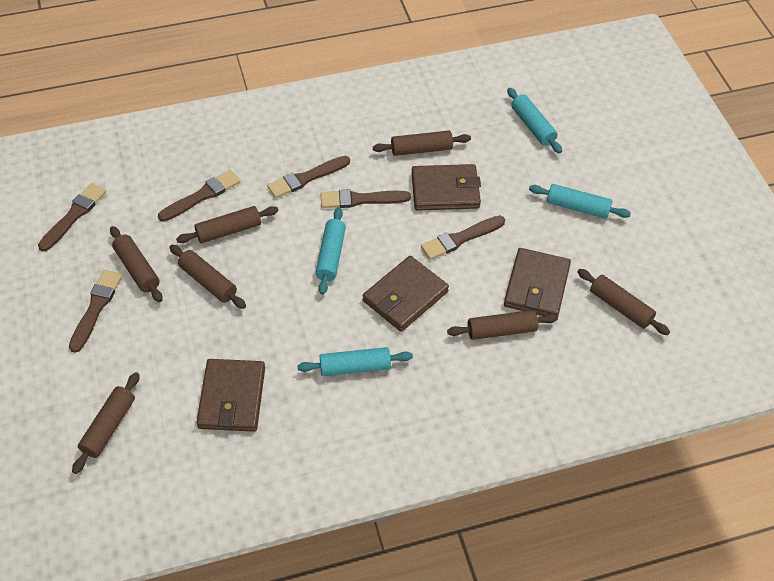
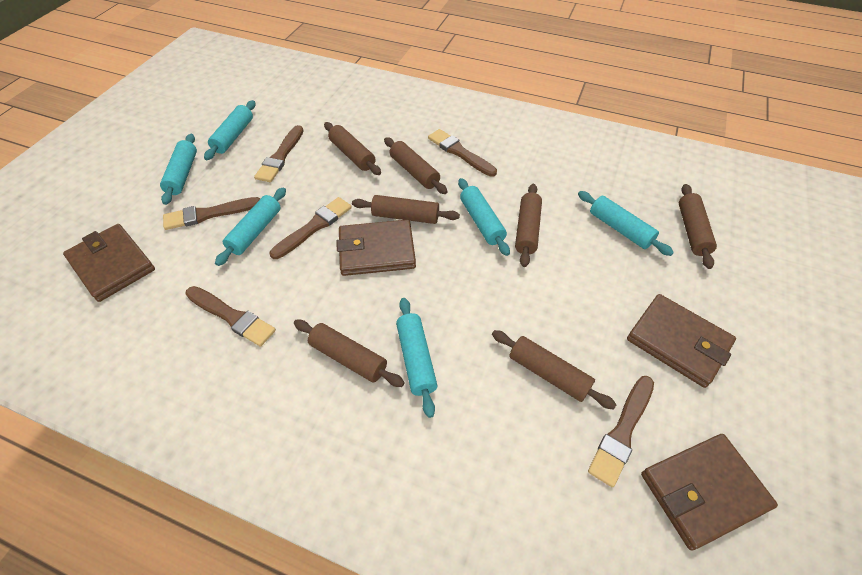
turquoise rolling pin: 4 -> 6

